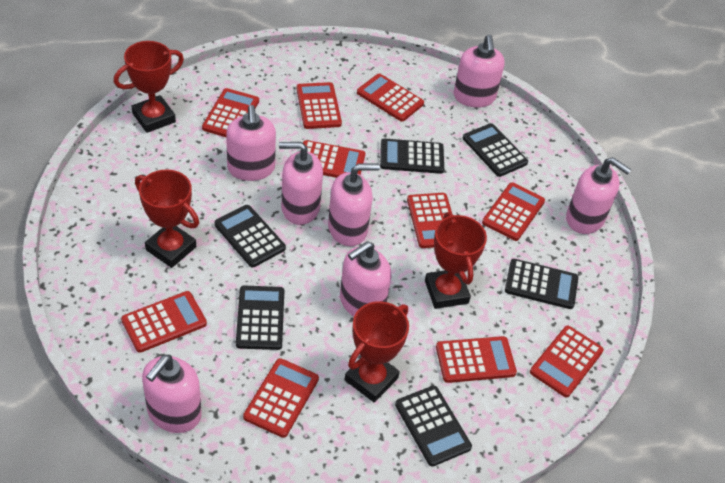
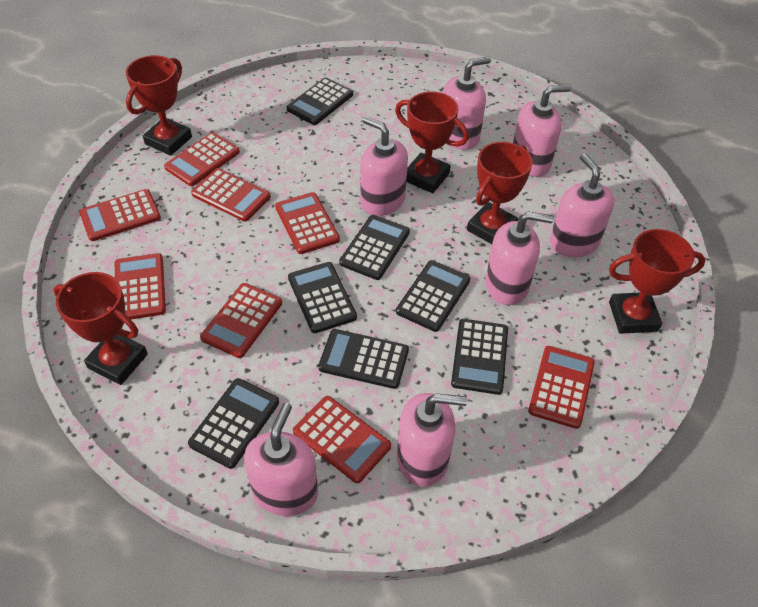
black calculator: 6 -> 7
red calculator: 10 -> 8
red trophy: 4 -> 5

